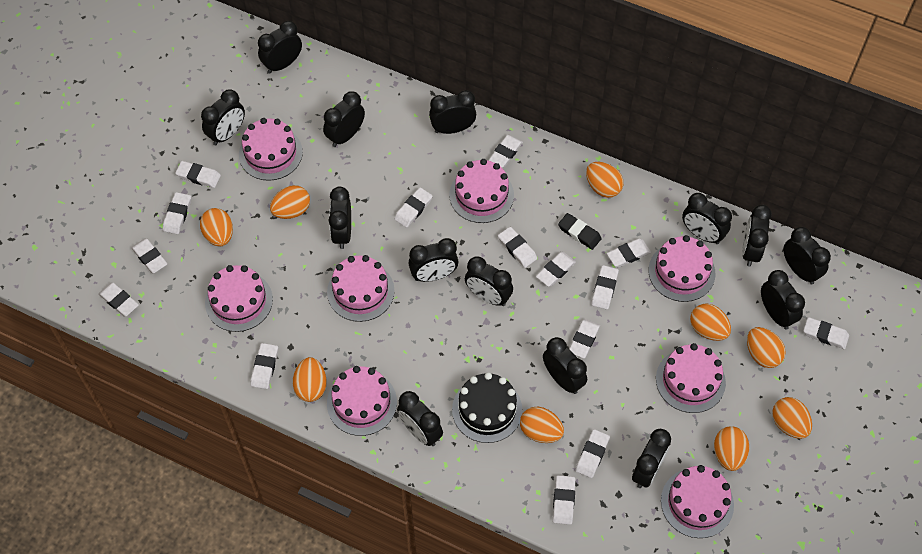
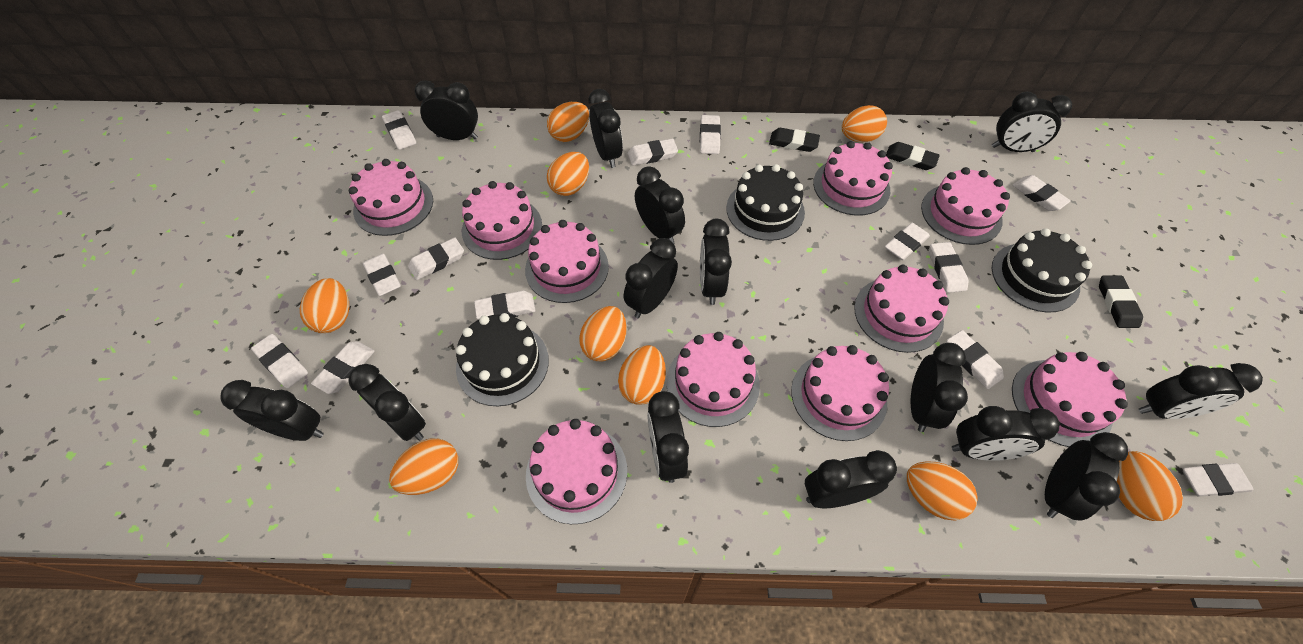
black cake: 1 -> 3
black eraser: 1 -> 3
pink cake: 8 -> 10
white eraser: 15 -> 13

